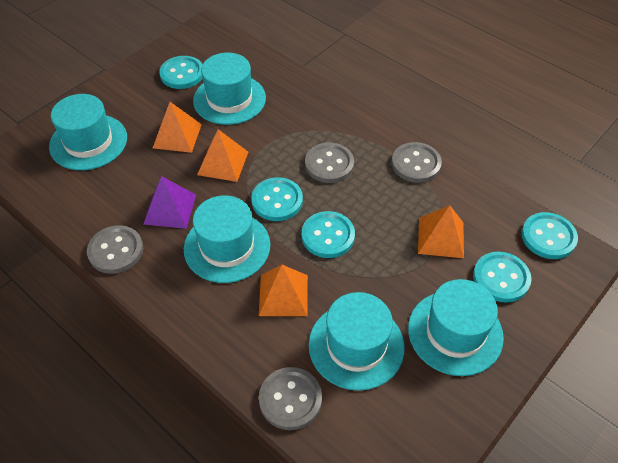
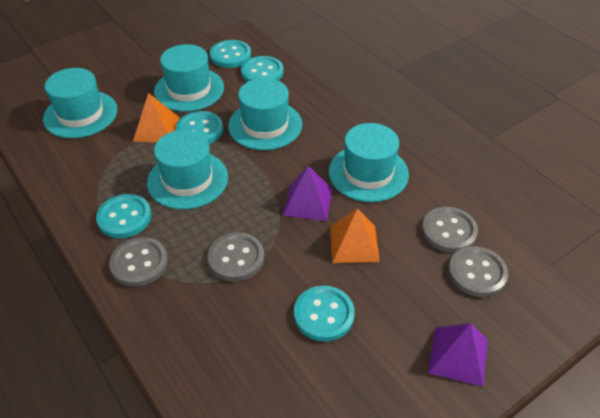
orange pyramid: 4 -> 2
purple pyramid: 1 -> 2

